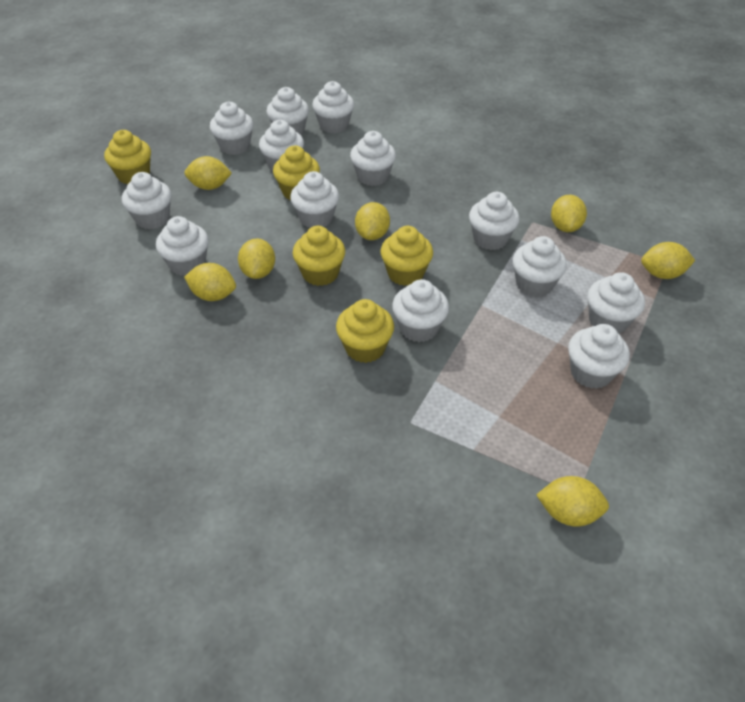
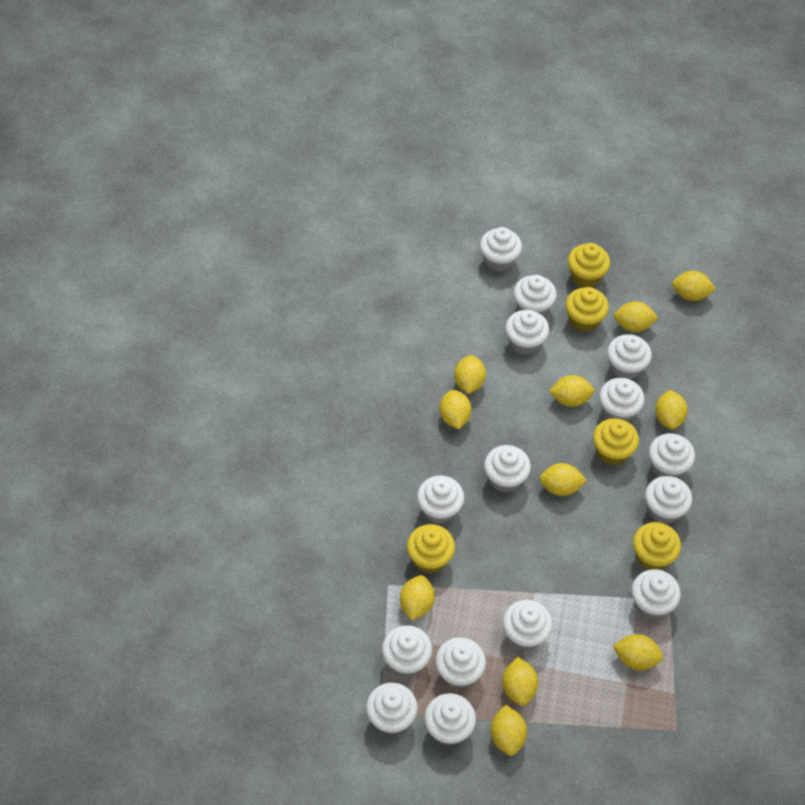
white cupcake: 13 -> 15
yellow lemon: 7 -> 11

